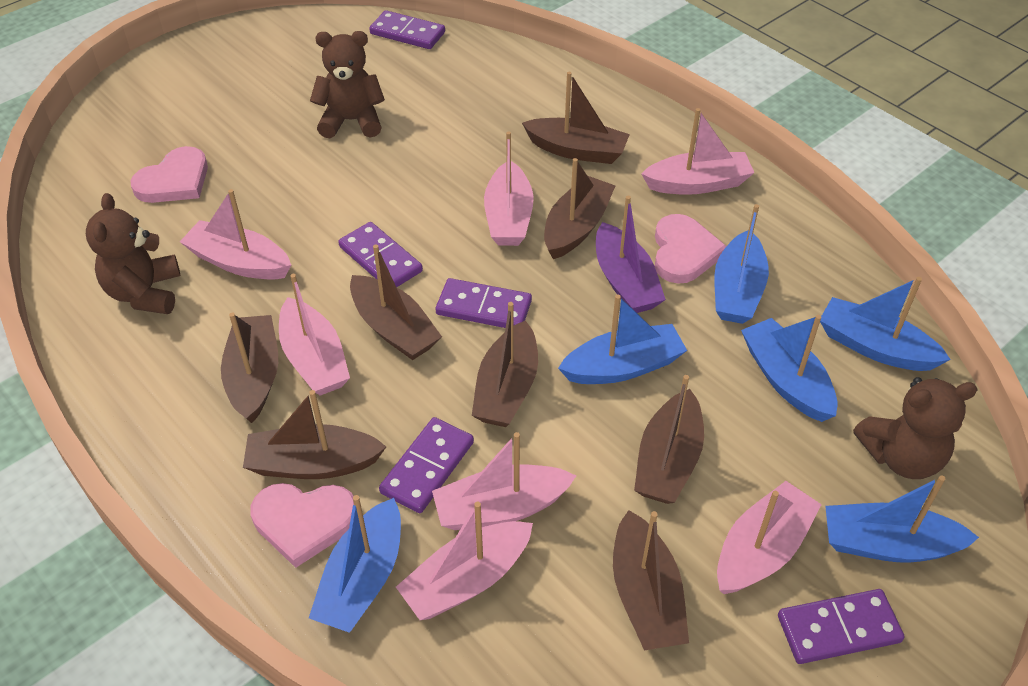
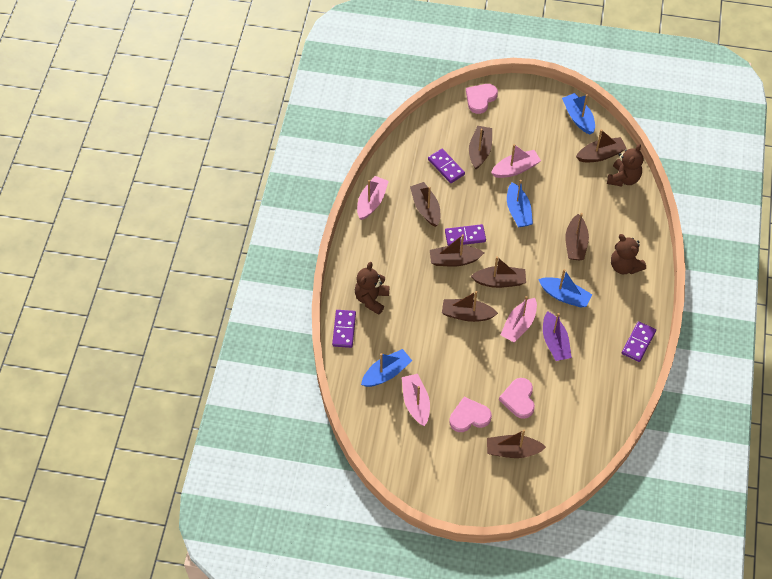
blue boat: 6 -> 4
pink boat: 7 -> 4
purple domino: 5 -> 4

